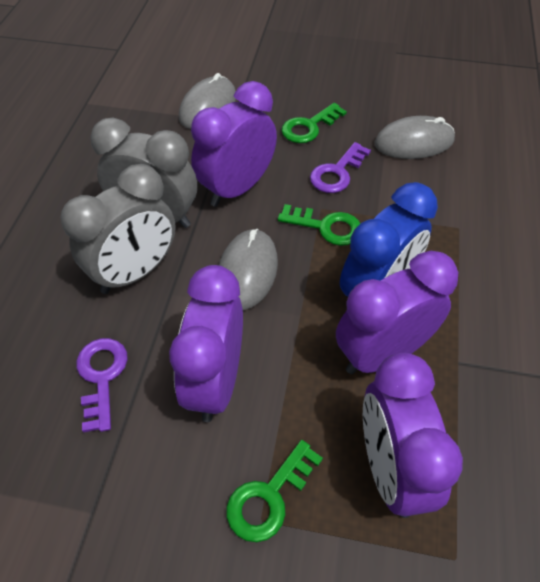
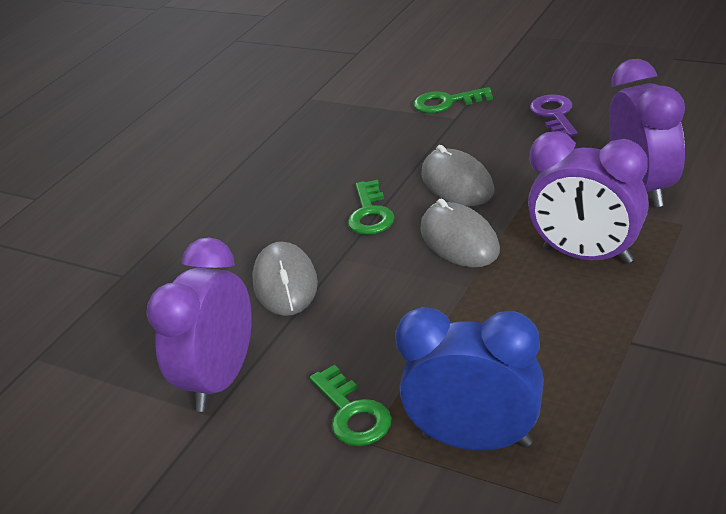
grey clock: 2 -> 0
purple clock: 4 -> 3
purple key: 2 -> 1

